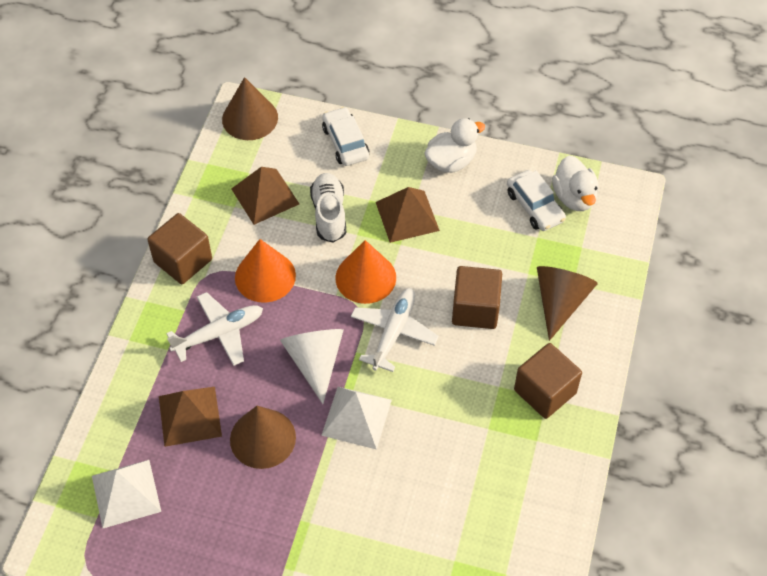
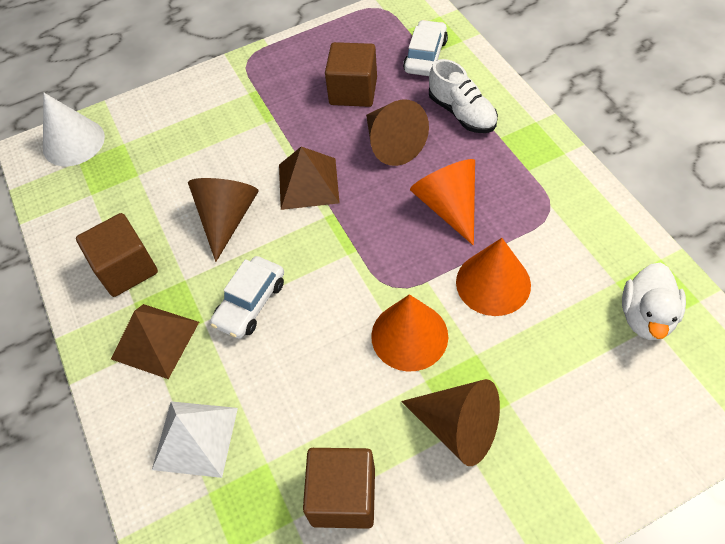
brown pyramid: 3 -> 2
orange cone: 2 -> 3
white duck: 2 -> 1
white plane: 2 -> 0
white pyramid: 2 -> 1

